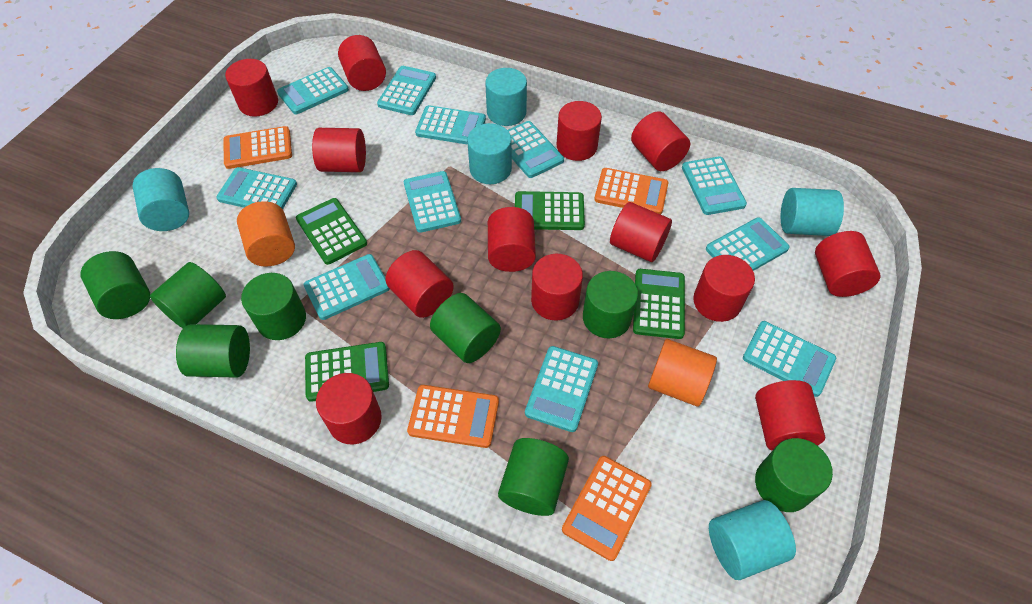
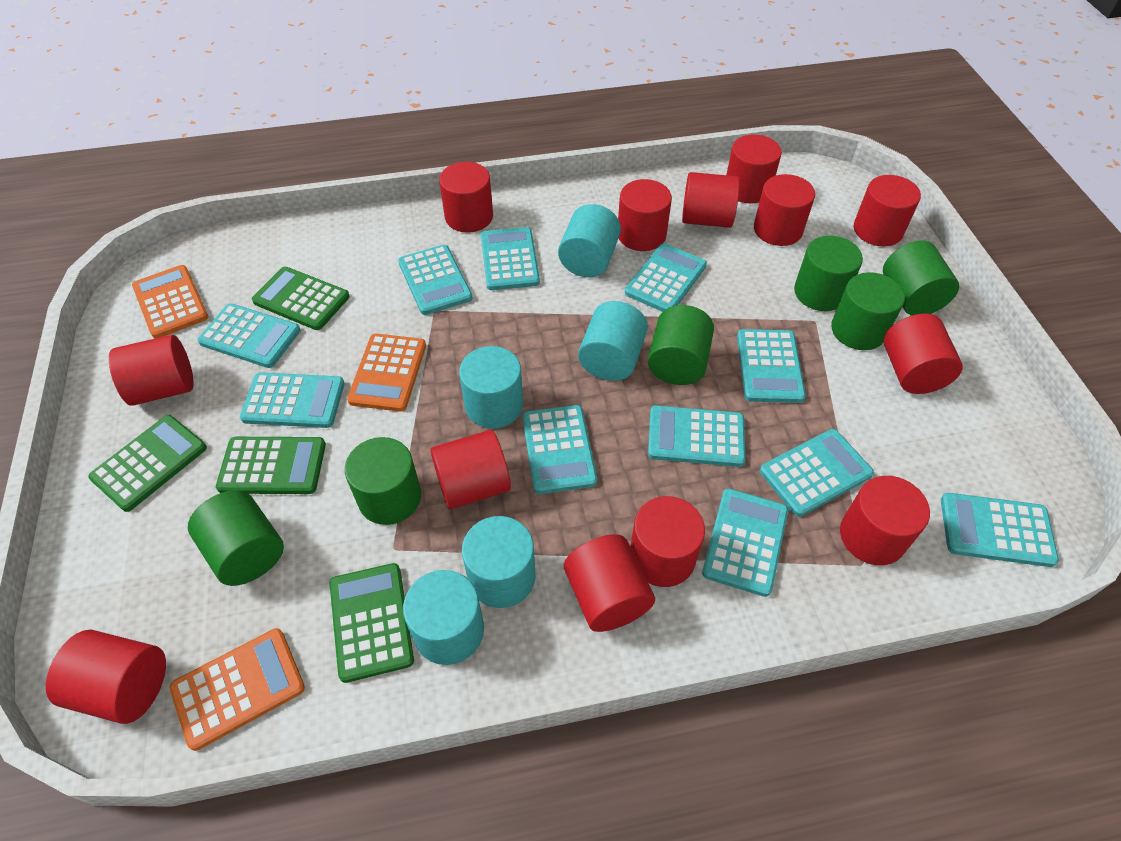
green cylinder: 8 -> 6
orange calculator: 4 -> 3
orange cylinder: 2 -> 0

